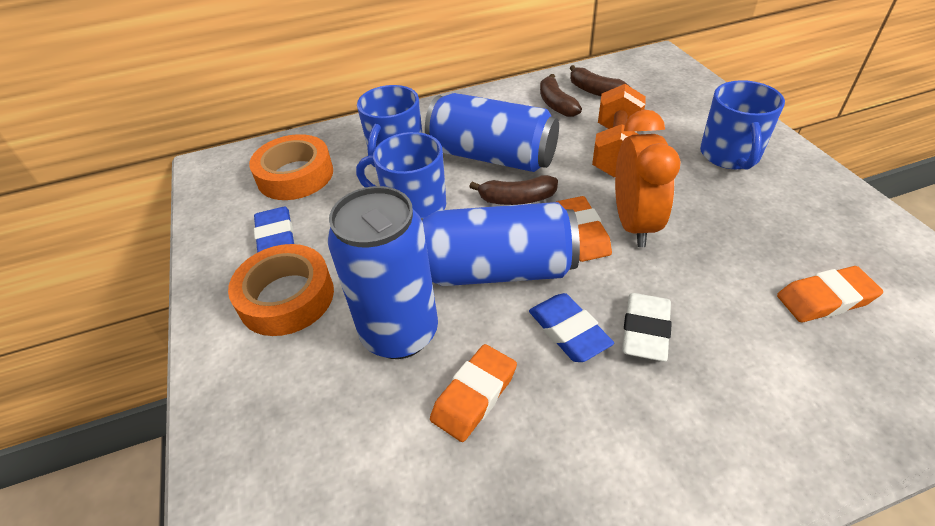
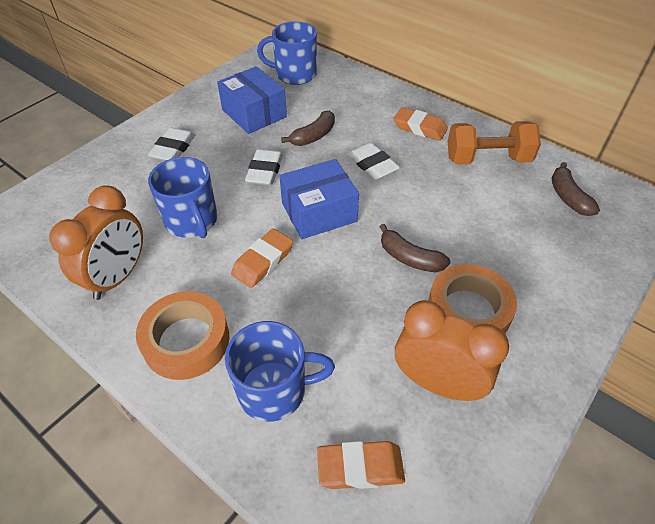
blue box: 0 -> 2
blue can: 3 -> 0
blue eraser: 2 -> 0
orange clock: 1 -> 2
white eraser: 1 -> 3

